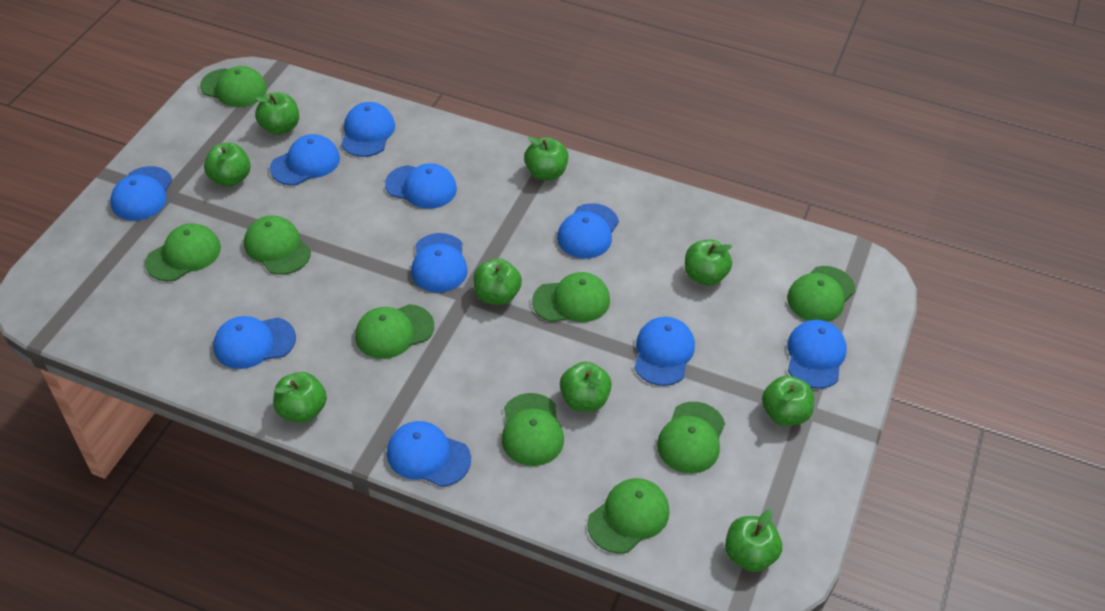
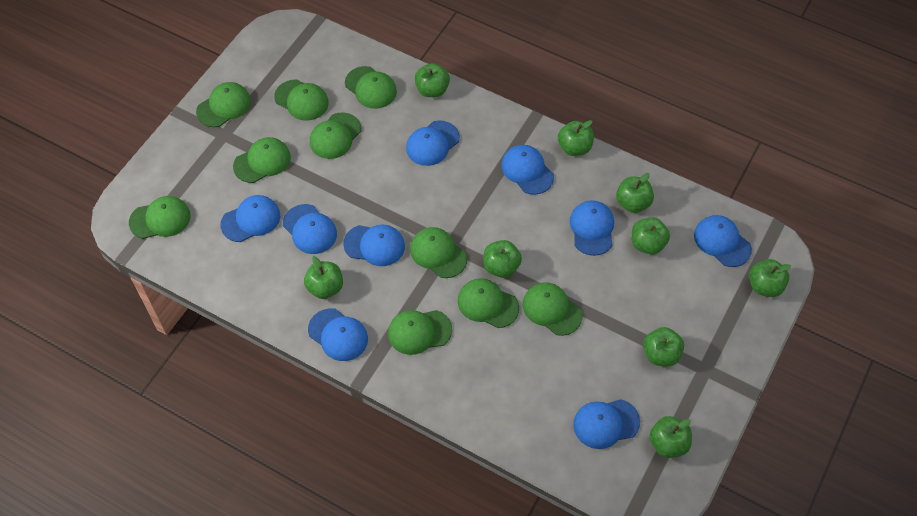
blue cap: 10 -> 9
green cap: 9 -> 10

